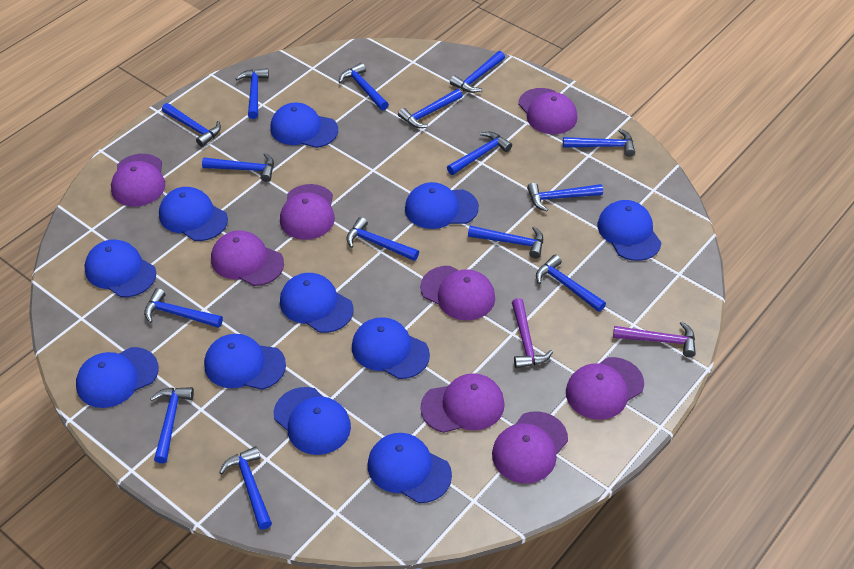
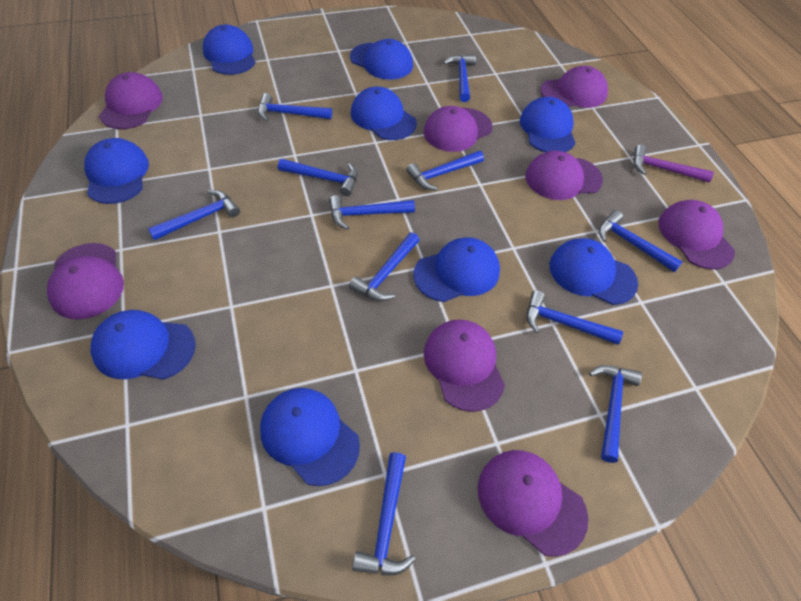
blue cap: 11 -> 9
blue hammer: 15 -> 11
purple hammer: 2 -> 1

